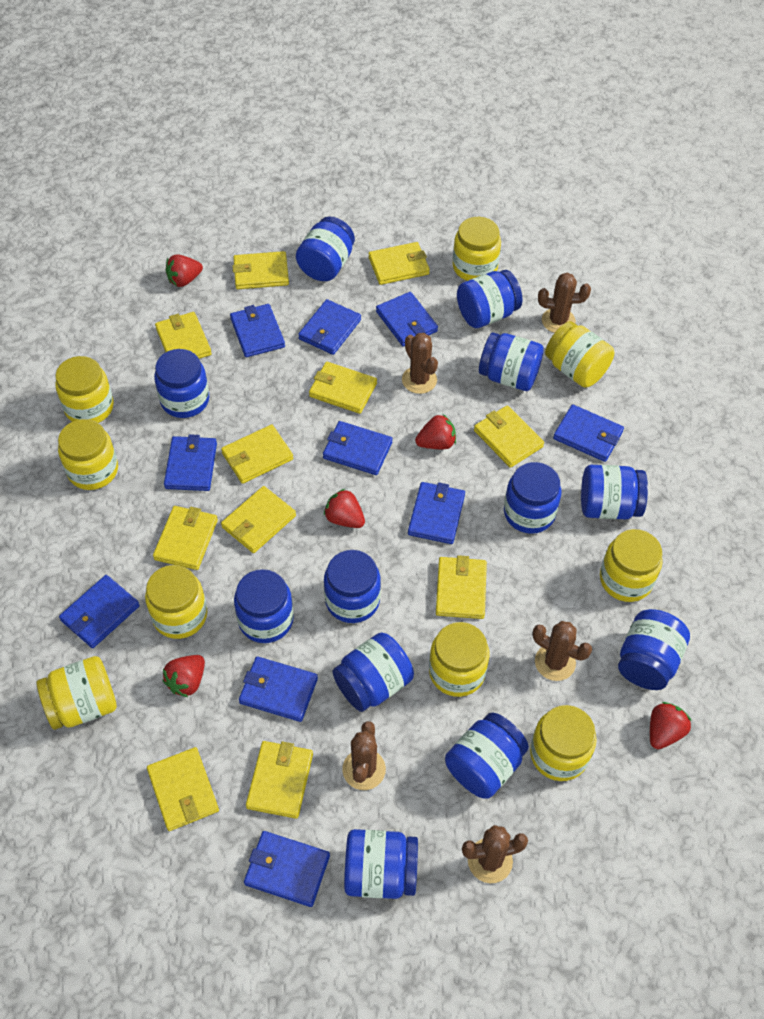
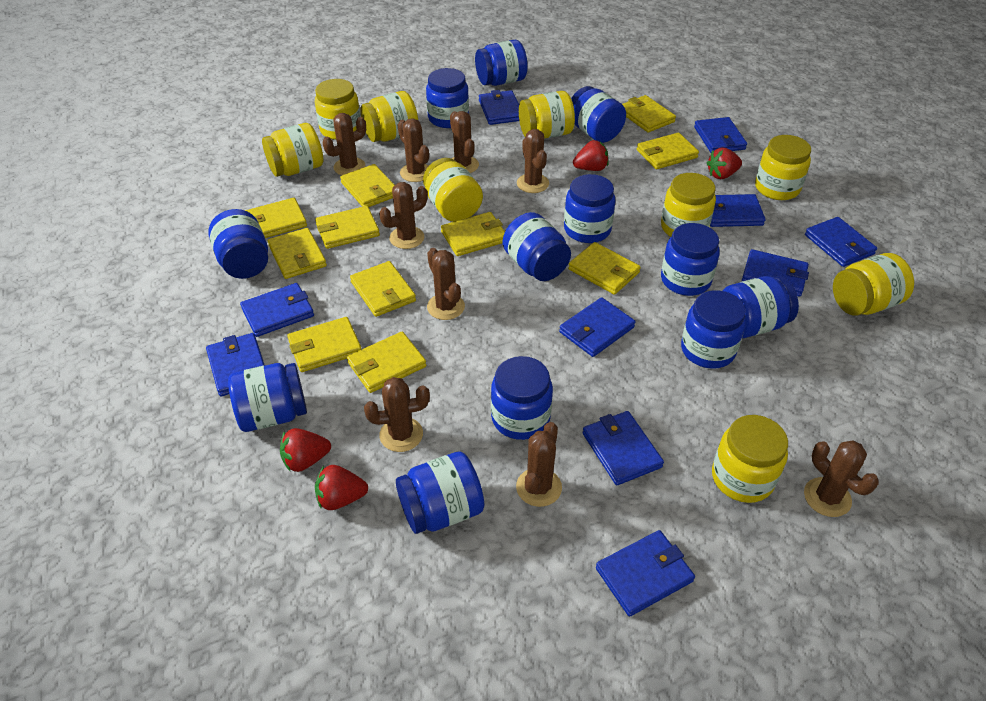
brown cactus: 5 -> 9
red strawberry: 5 -> 4

